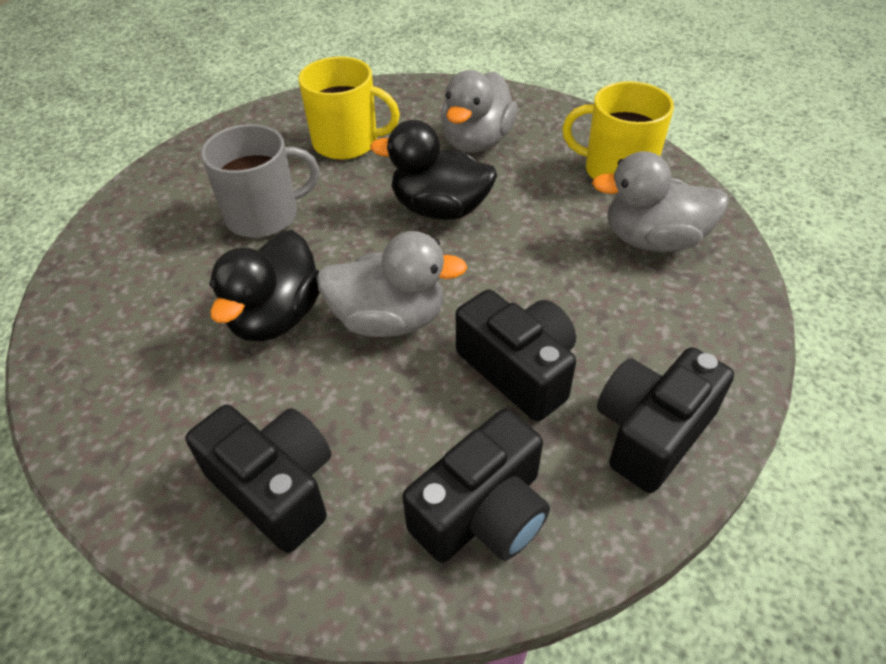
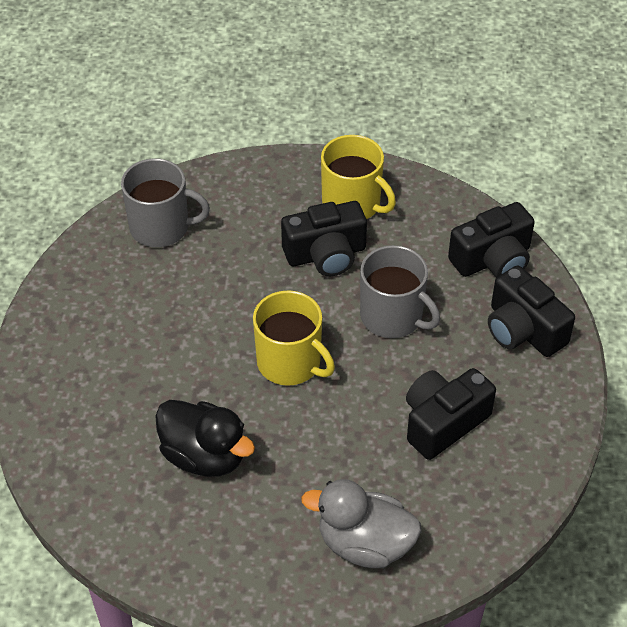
black duck: 2 -> 1
grey duck: 3 -> 1
grey mug: 1 -> 2

